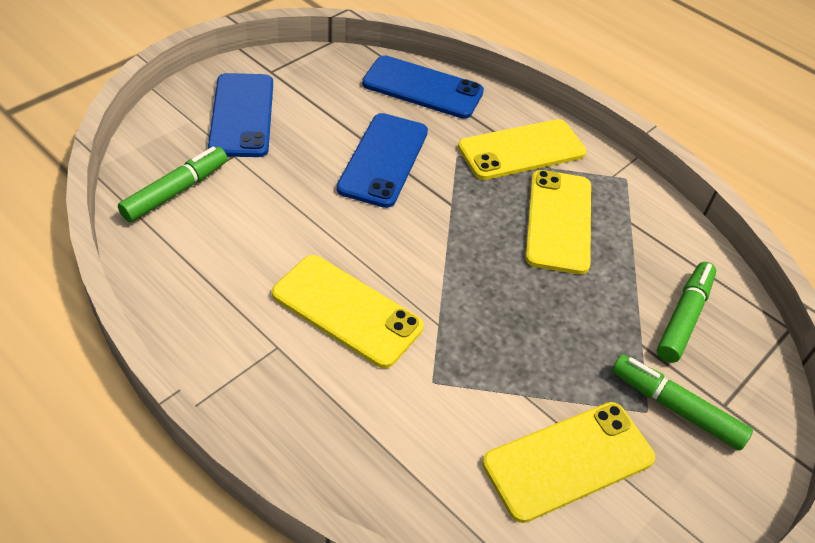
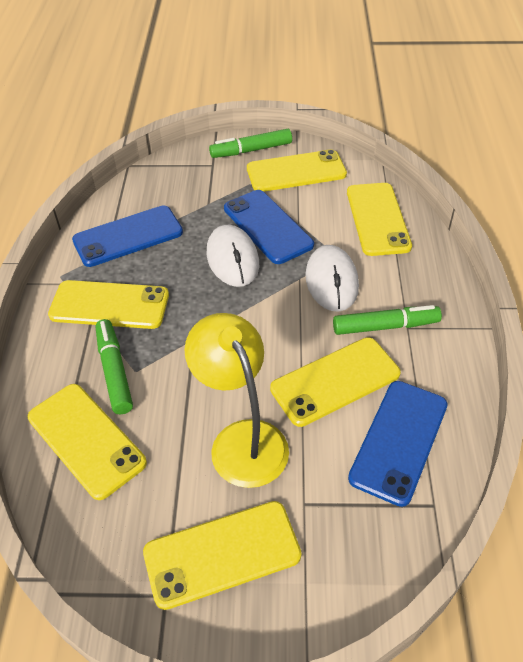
white mouse: 0 -> 2
yellow lamp: 0 -> 1
yellow phone: 4 -> 6

